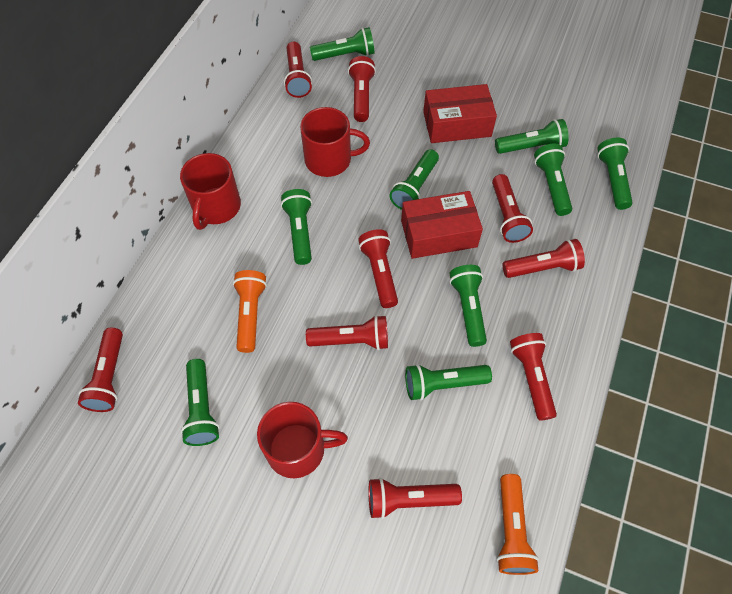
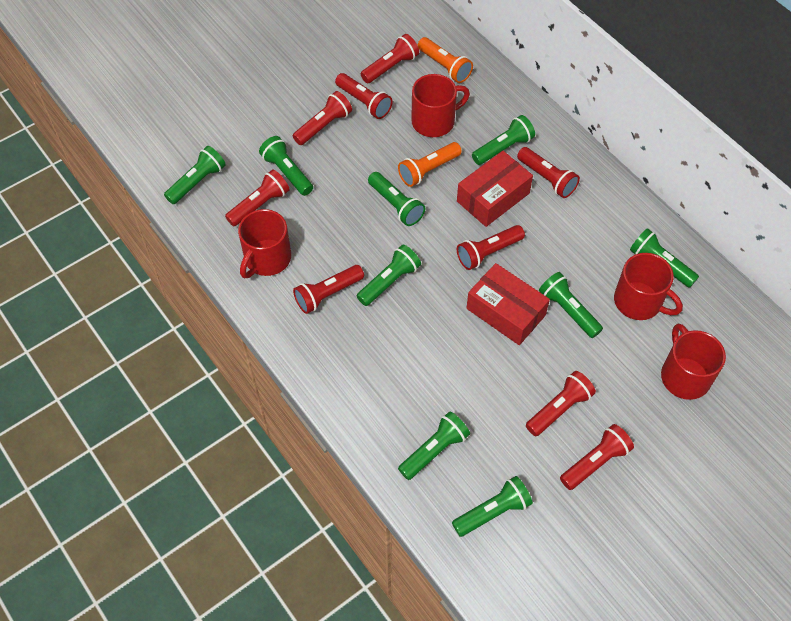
red mug: 3 -> 4

